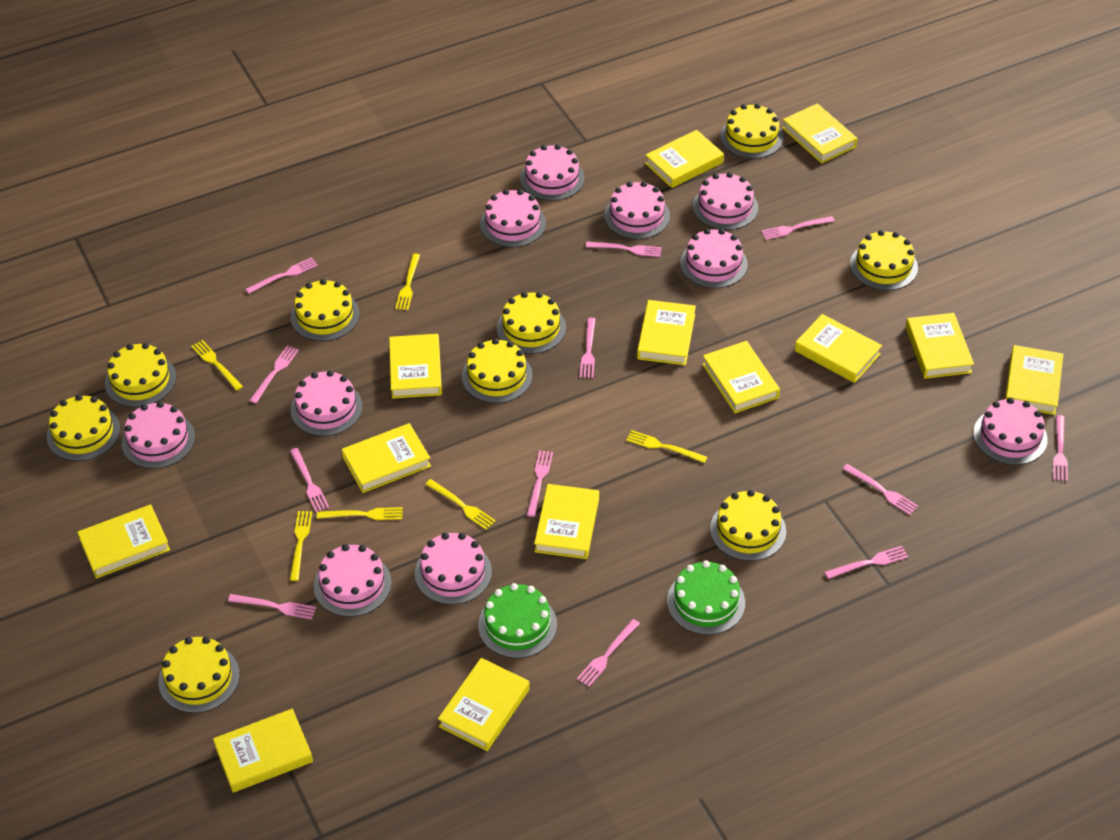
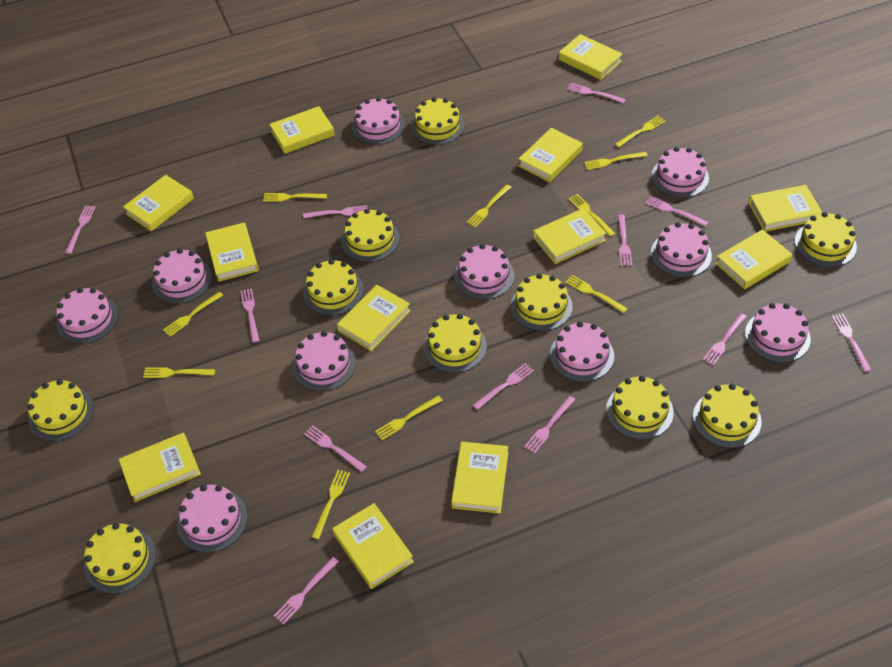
green cake: 2 -> 0
yellow book: 13 -> 12
yellow cake: 9 -> 10
yellow fork: 6 -> 10

